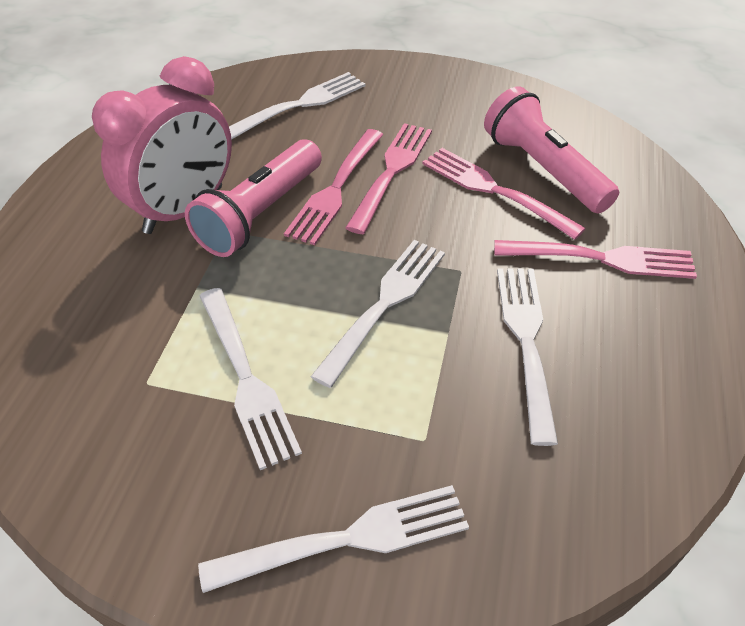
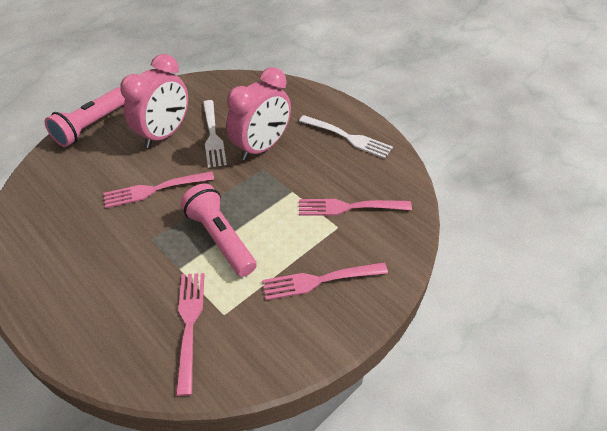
pink clock: 1 -> 2
white fork: 5 -> 2

